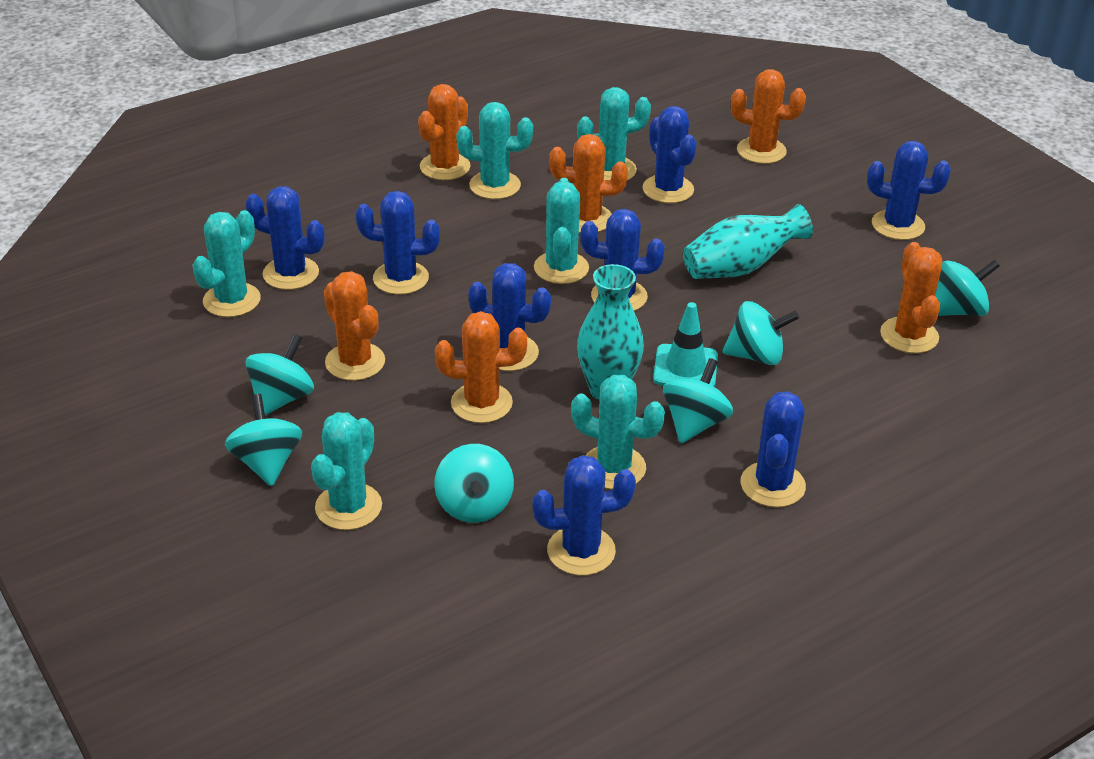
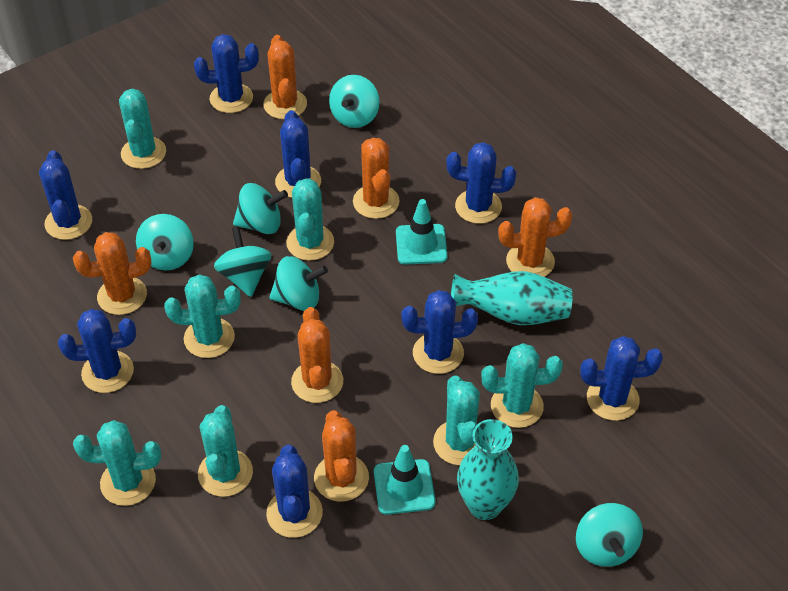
turquoise cactus: 6 -> 7
turquoise traffic cone: 1 -> 2

